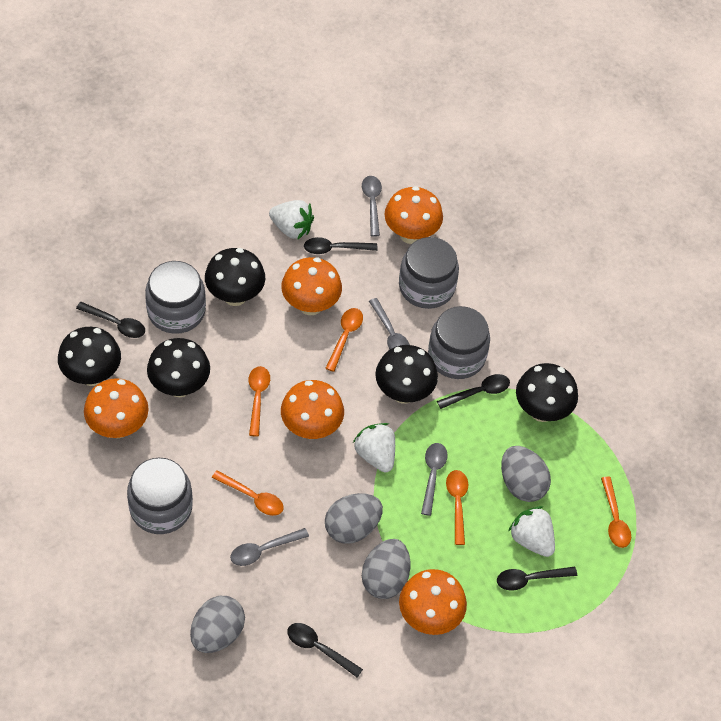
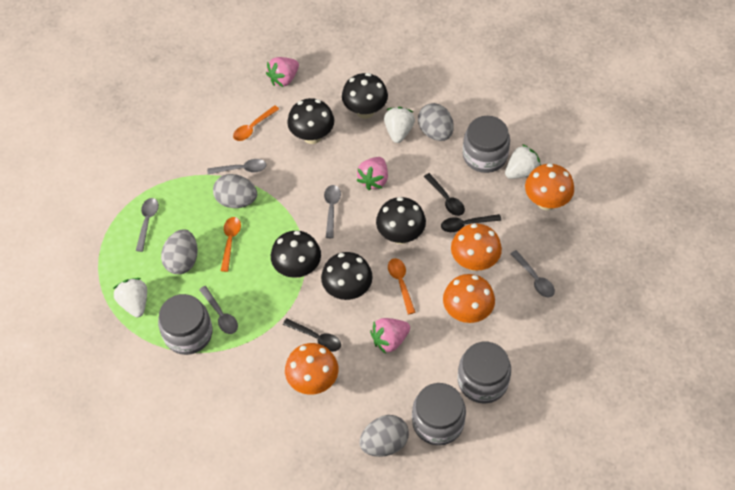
black spoon: 5 -> 3
grey spoon: 4 -> 5
orange mushroom: 5 -> 4
orange spoon: 5 -> 3
pink strawberry: 0 -> 3

